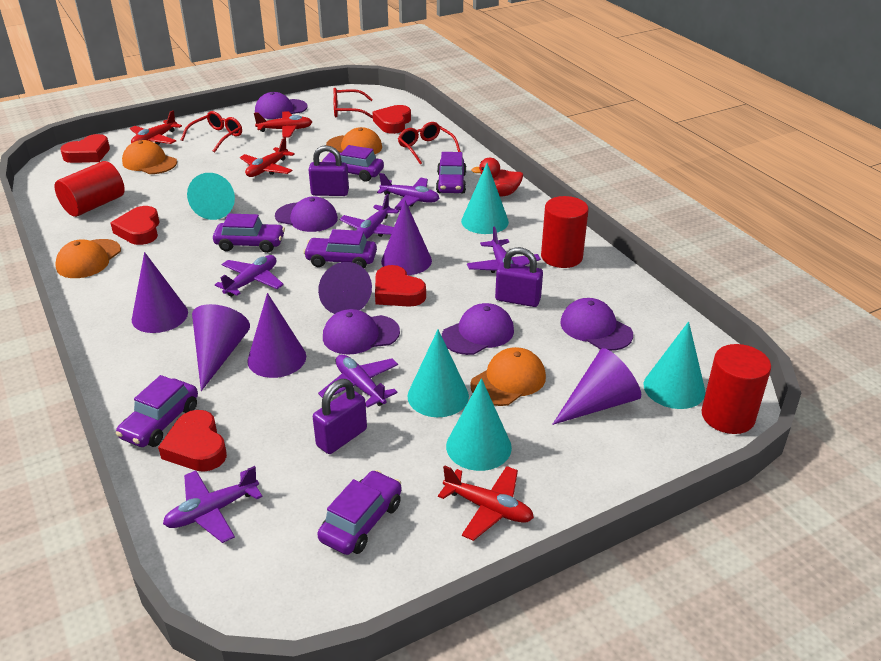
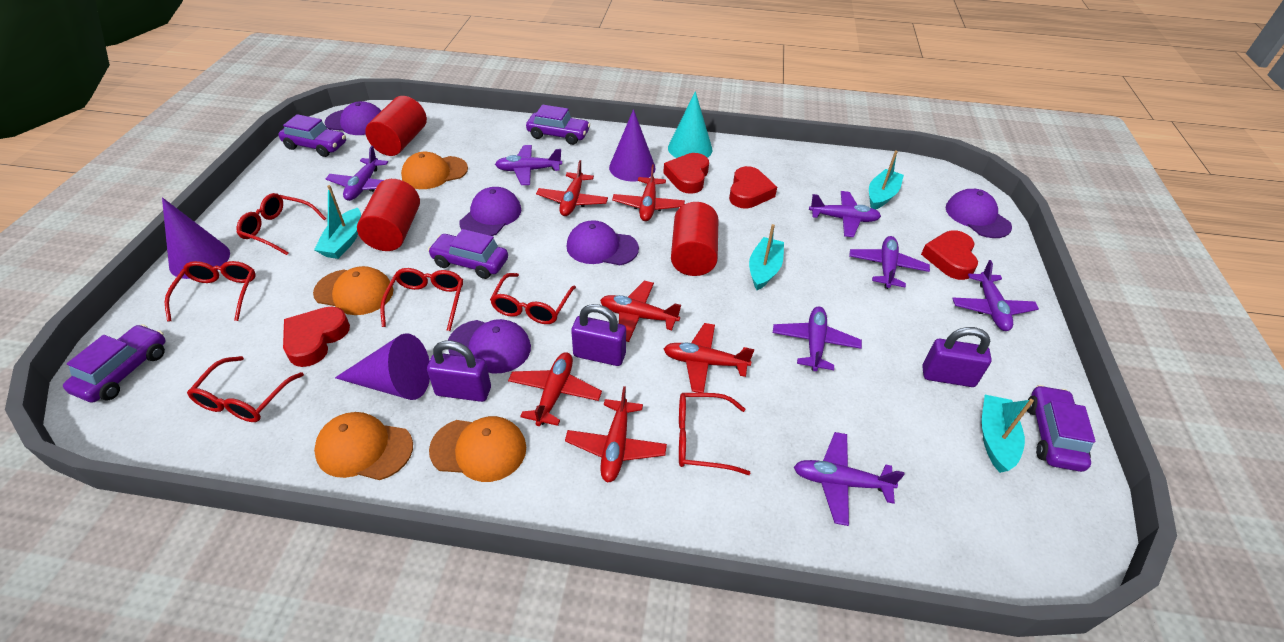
purple car: 6 -> 5
purple cone: 6 -> 3
purple plane: 6 -> 7
red duck: 1 -> 0
red glasses: 3 -> 6
red heart: 5 -> 4
red plane: 4 -> 6
turquoise boat: 0 -> 4
turquoise cone: 5 -> 1

